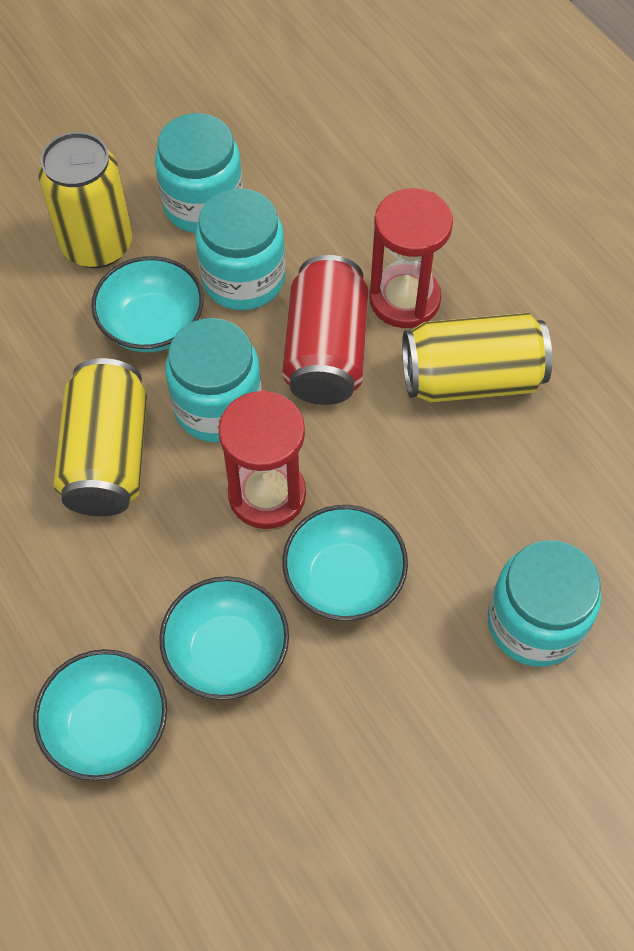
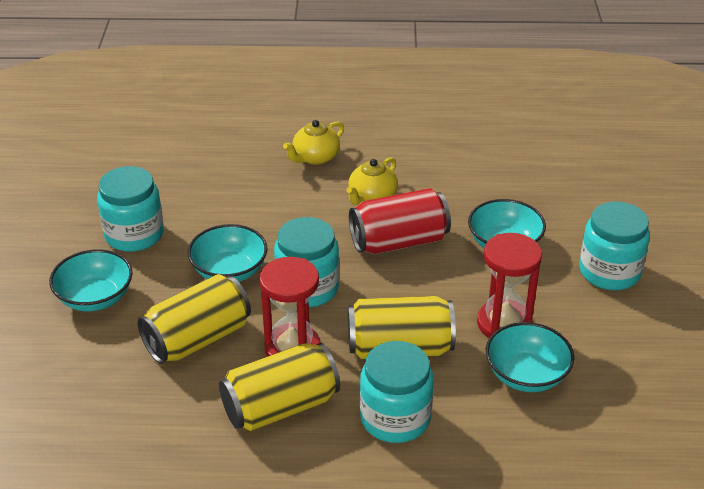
yellow teapot: 0 -> 2

